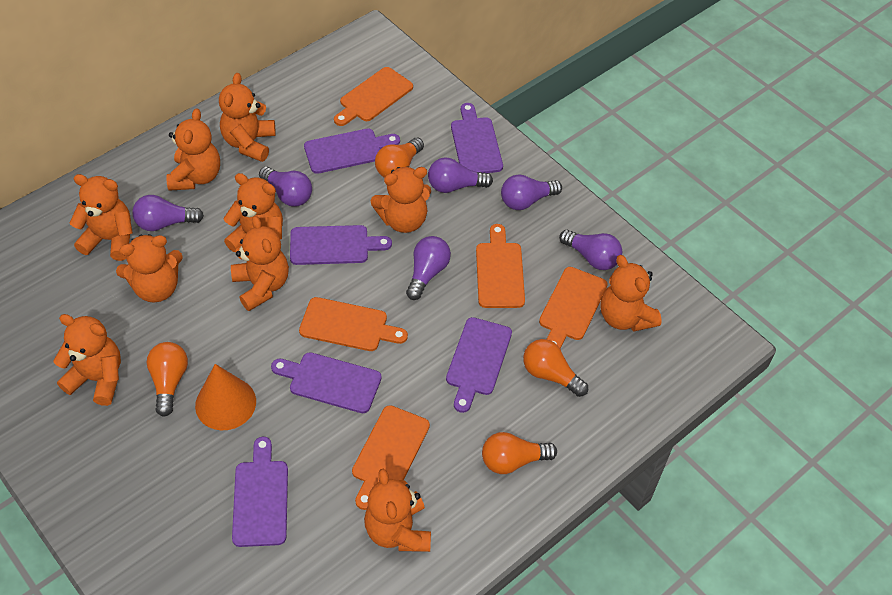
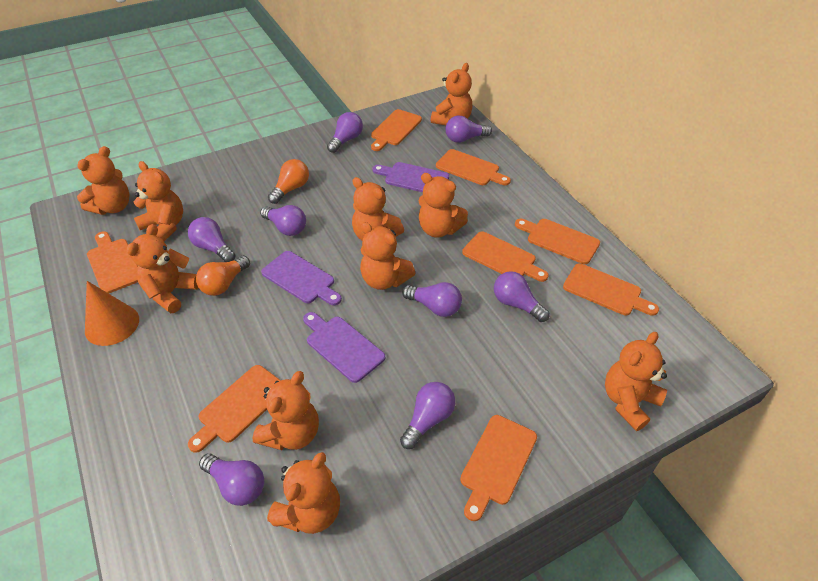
orange cutting board: 5 -> 8
orange light bulb: 4 -> 2
purple cutting board: 6 -> 3
purple light bulb: 6 -> 8

